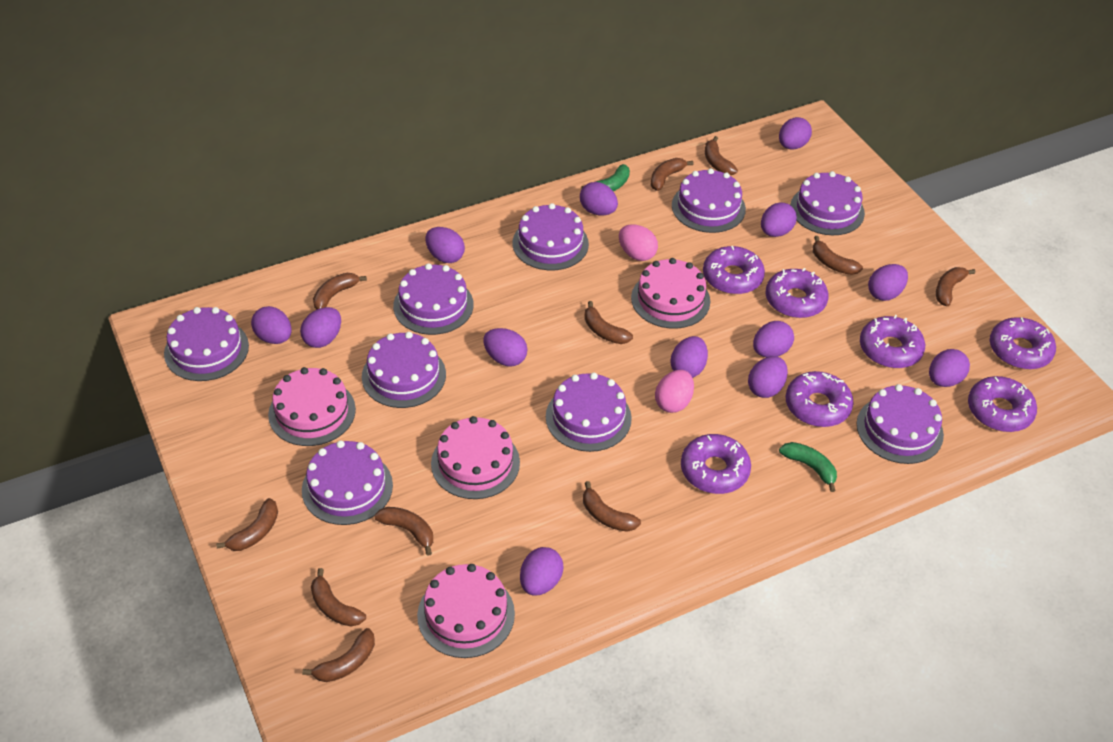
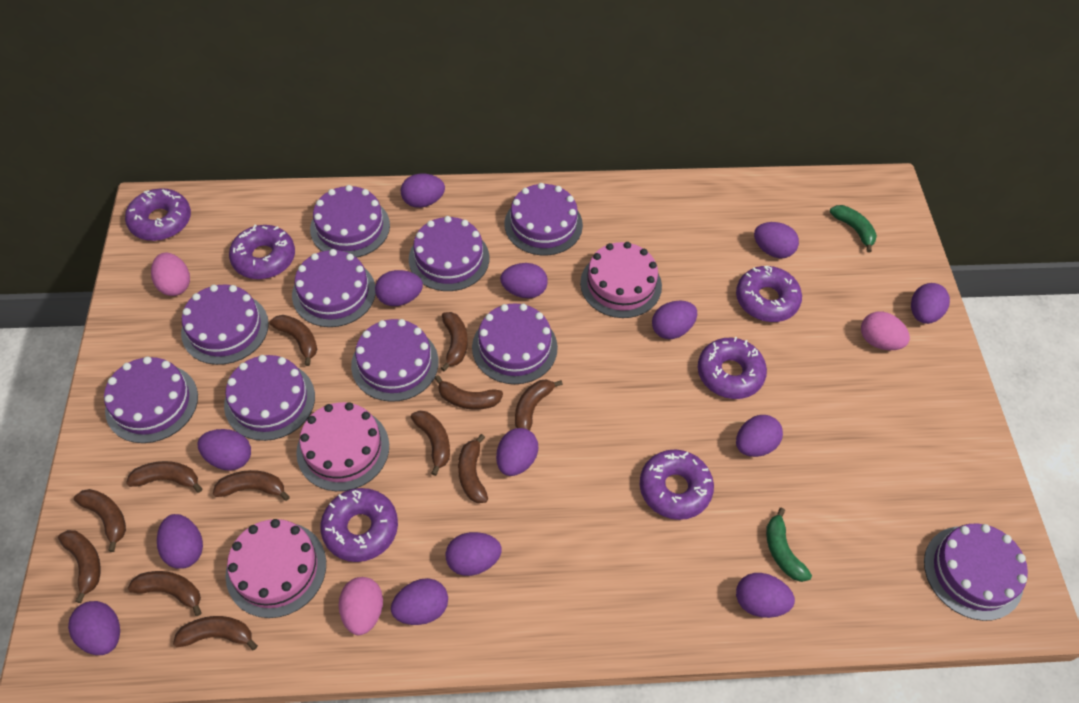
brown banana: 11 -> 12
pink cake: 4 -> 3
pink egg: 2 -> 3
purple cake: 9 -> 10
purple donut: 7 -> 6
purple egg: 13 -> 14

